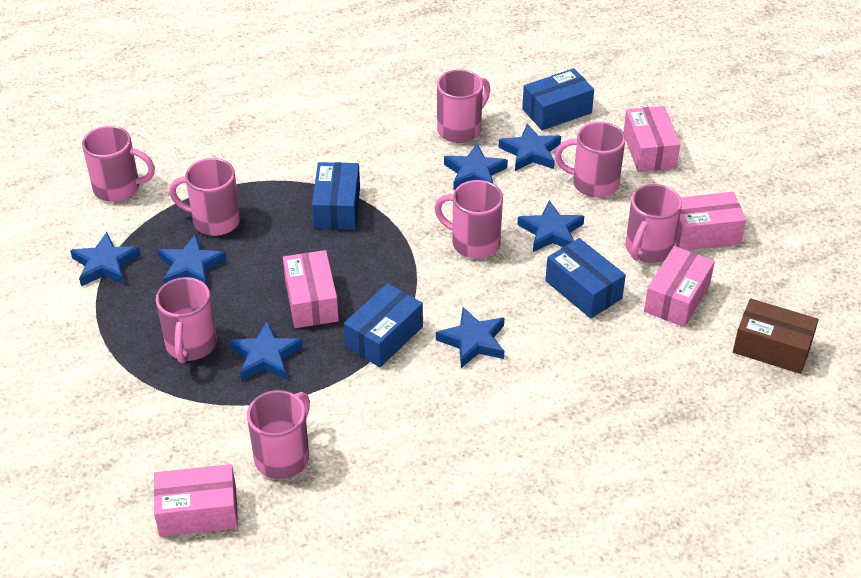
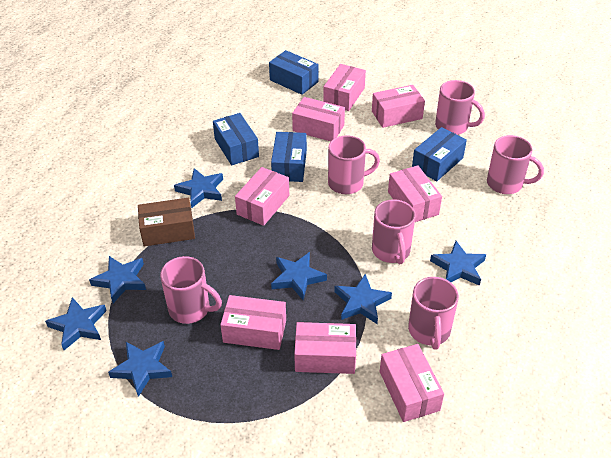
pink box: 5 -> 8
pink mug: 8 -> 6

